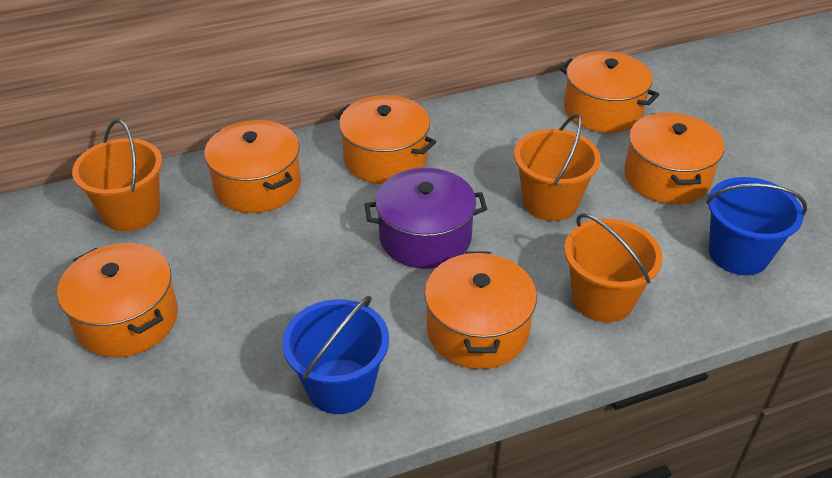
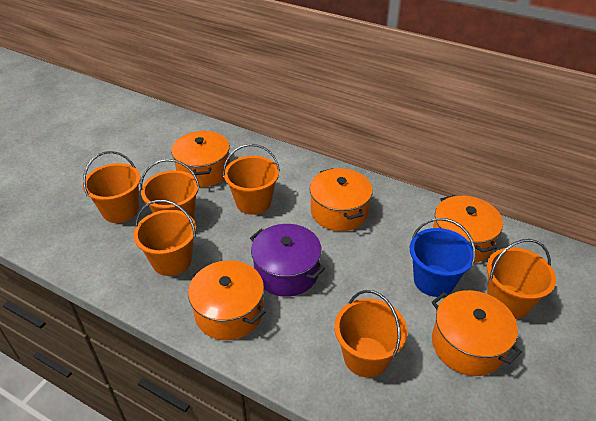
blue bucket: 2 -> 1
orange bucket: 3 -> 6
orange pot: 6 -> 5

